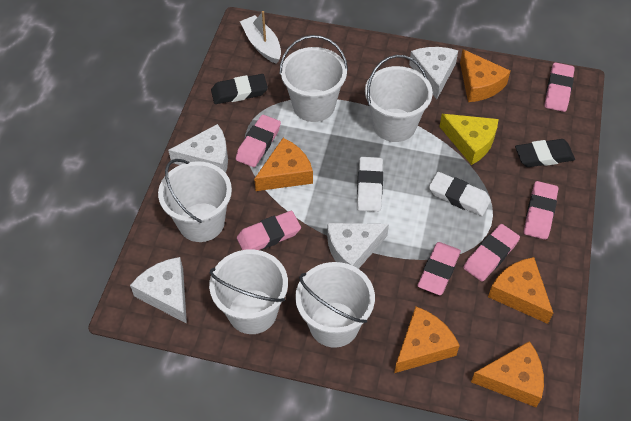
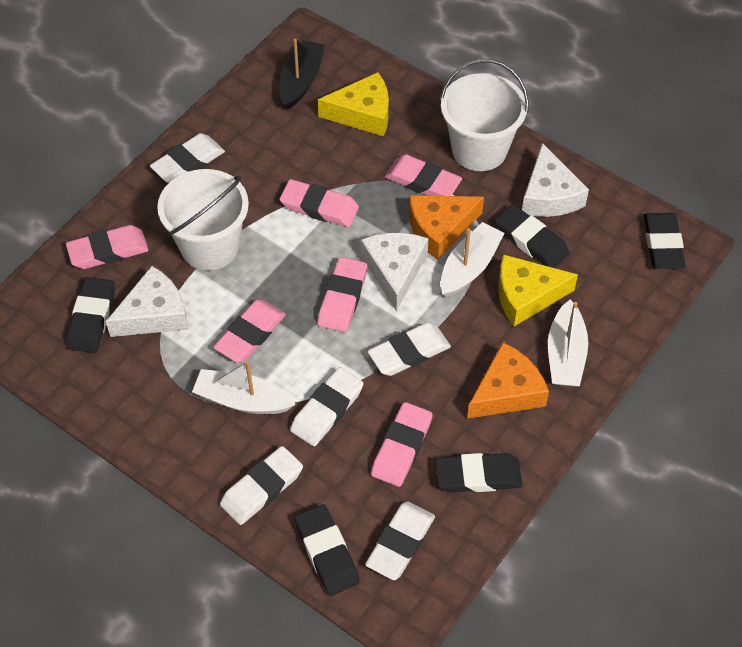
black boat: 0 -> 1
black eraser: 2 -> 5
orange cheese: 5 -> 2
white boat: 1 -> 3
white bucket: 5 -> 2
white cheese: 4 -> 3
white eraser: 2 -> 5
yellow cheese: 1 -> 2

